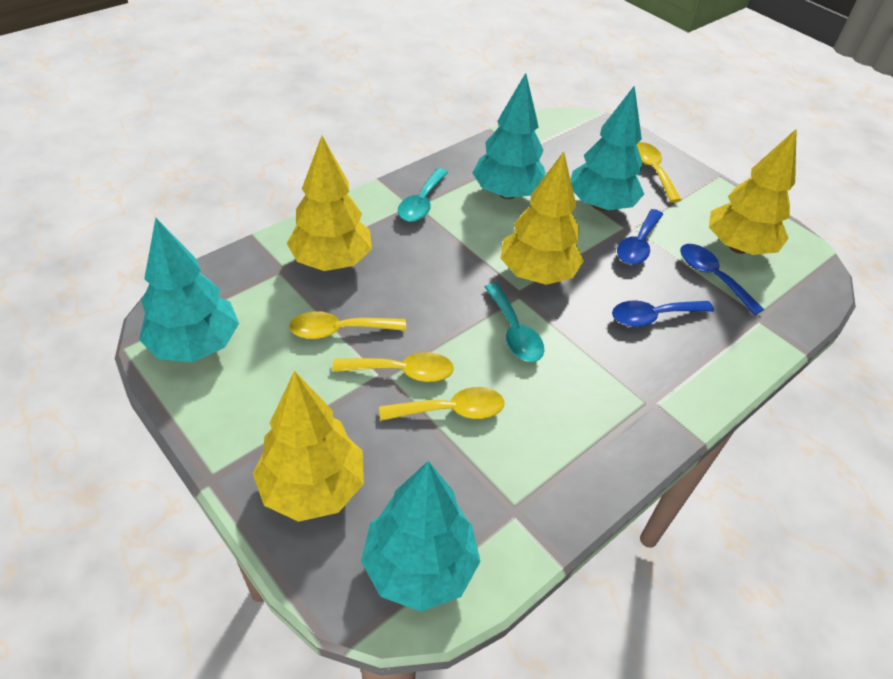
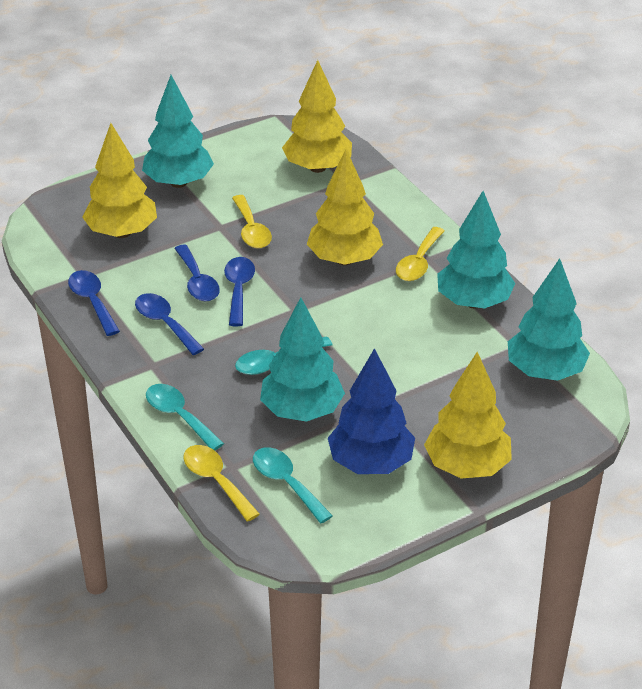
blue spoon: 3 -> 4
blue tree: 0 -> 1
turquoise spoon: 2 -> 3
yellow spoon: 4 -> 3

